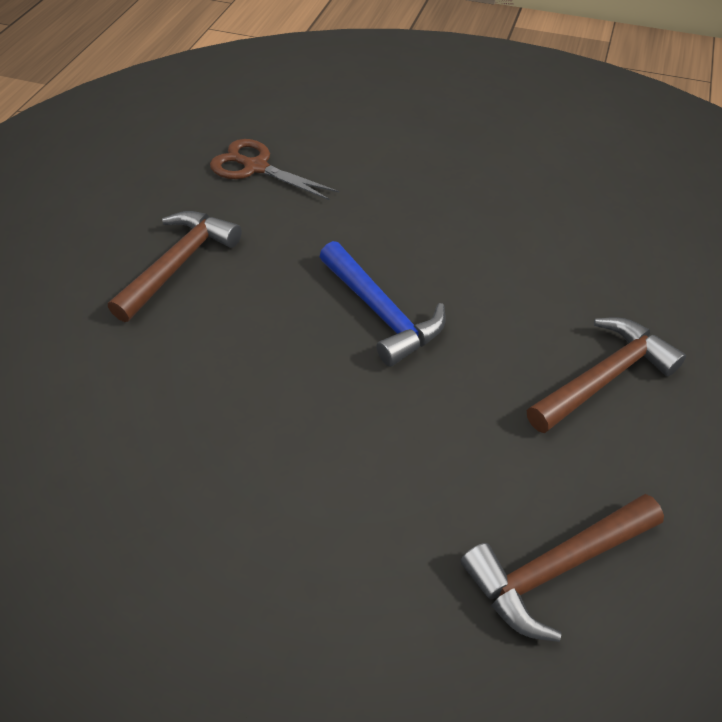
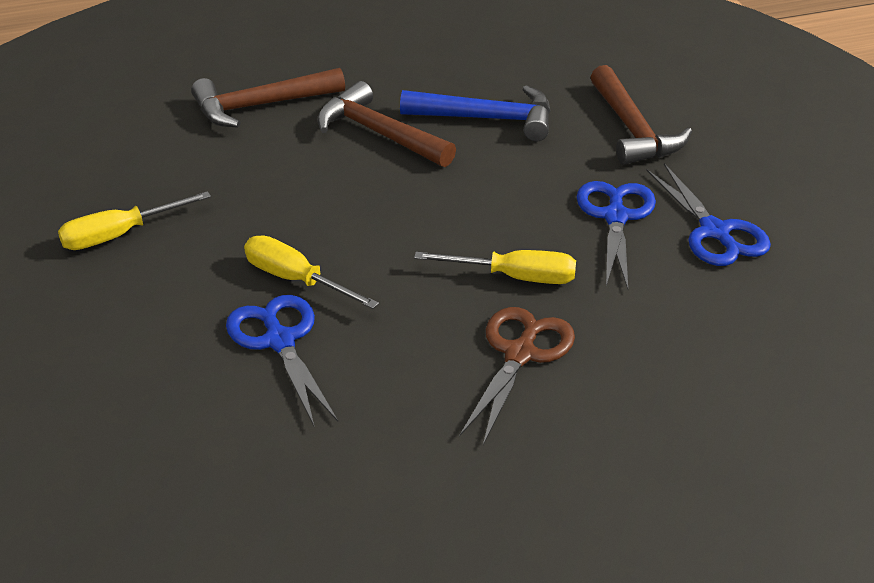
blue scissors: 0 -> 3
yellow screwdriver: 0 -> 3

